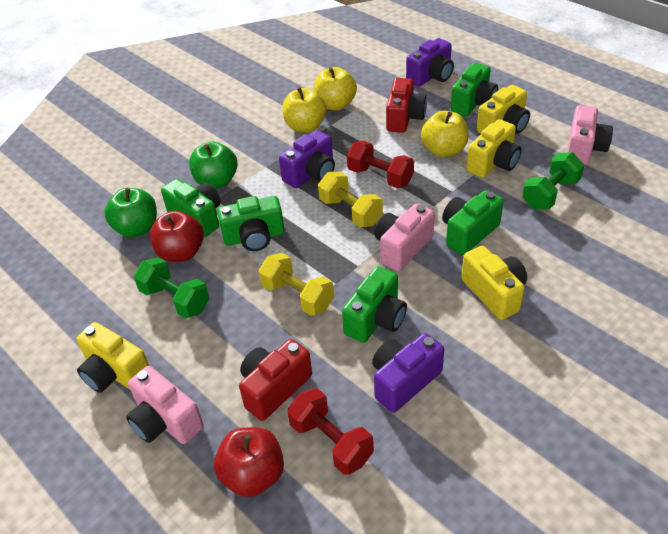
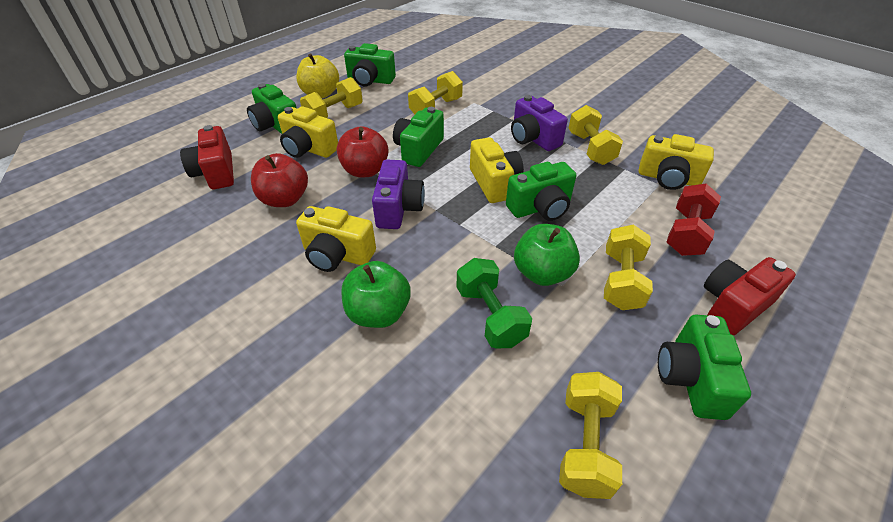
green dumbbell: 2 -> 1
pink camera: 3 -> 0
purple camera: 3 -> 2
red dumbbell: 2 -> 1
yellow apple: 3 -> 1
yellow dumbbell: 2 -> 5

